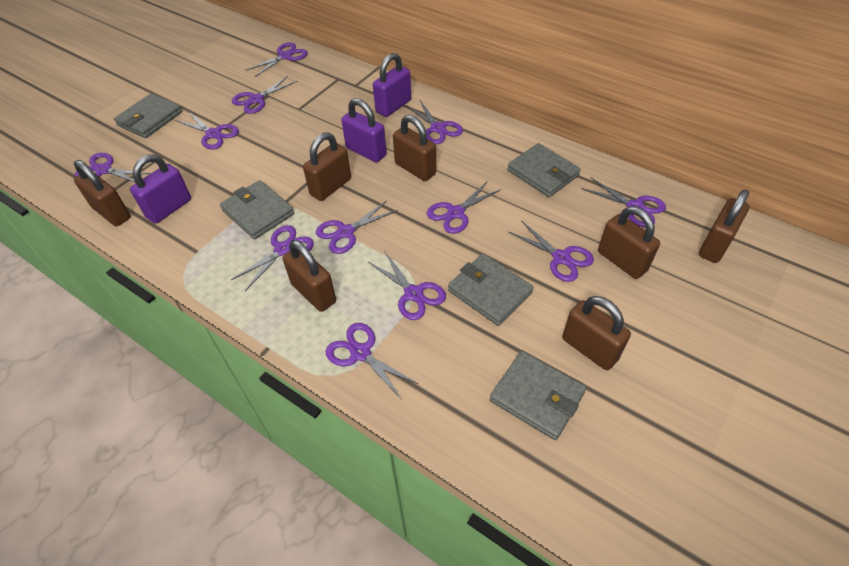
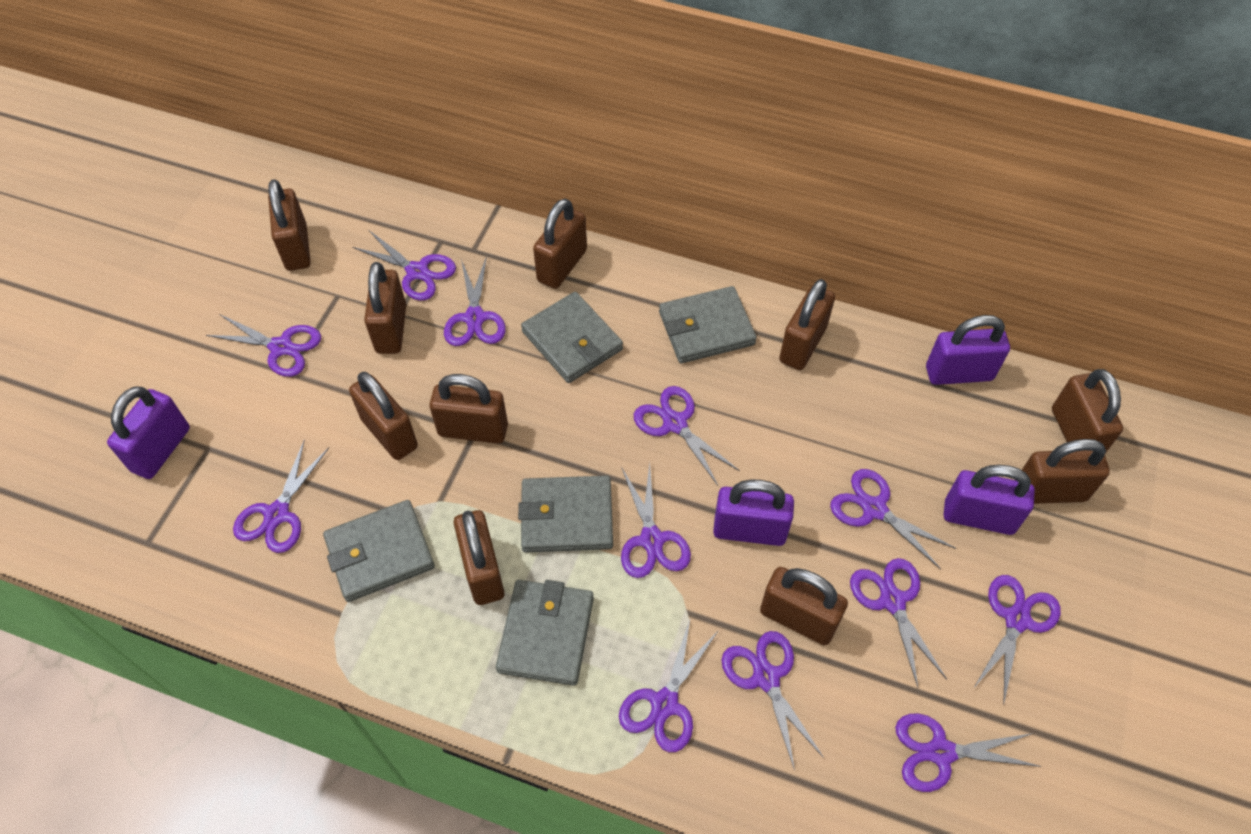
brown padlock: 7 -> 10
purple padlock: 3 -> 4

